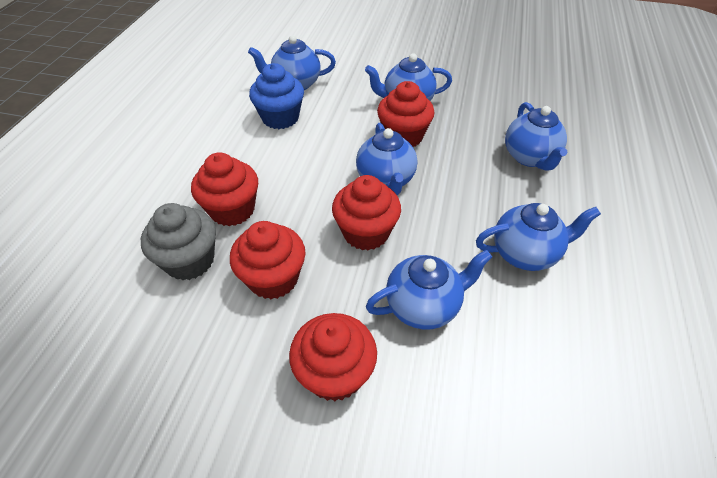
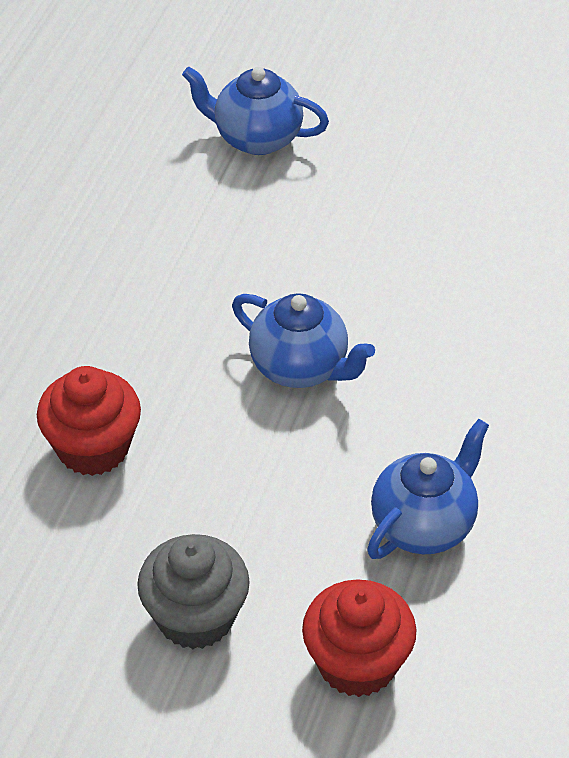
blue cupcake: 1 -> 0
blue teapot: 6 -> 3
red cupcake: 5 -> 2

